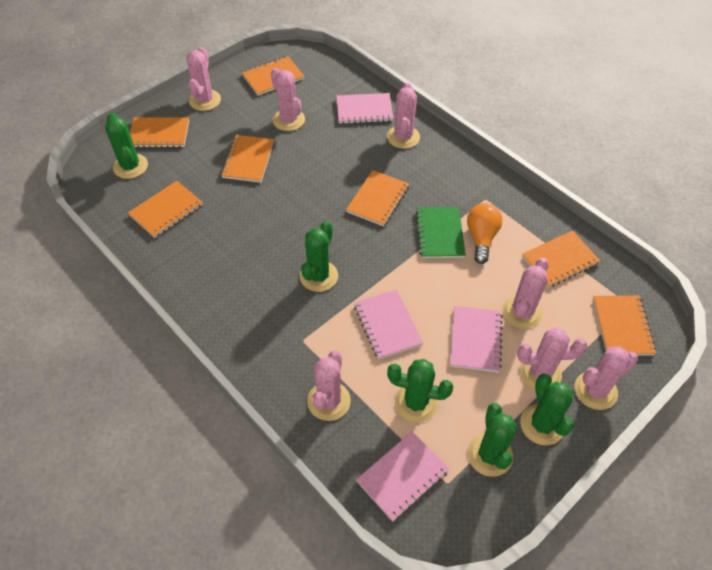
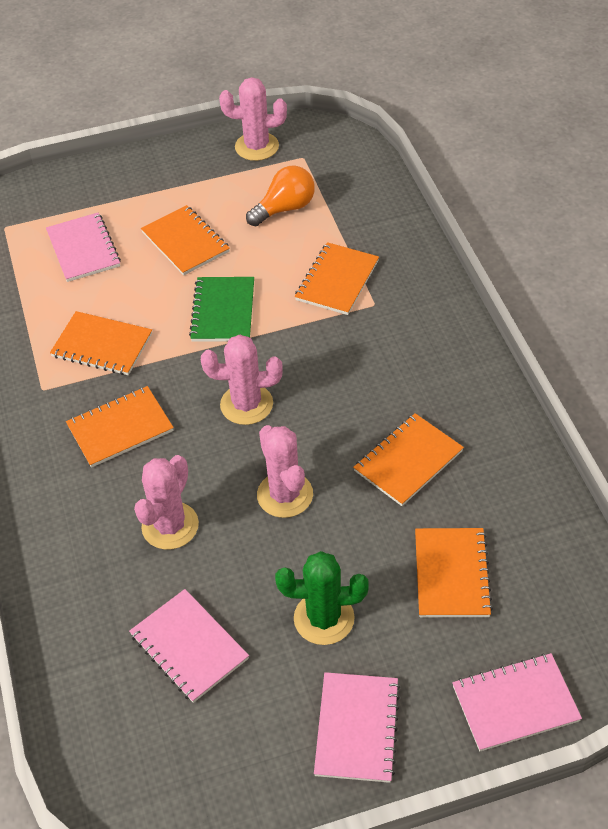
green cactus: 5 -> 1
orange notebook: 7 -> 6
pink cactus: 7 -> 4

